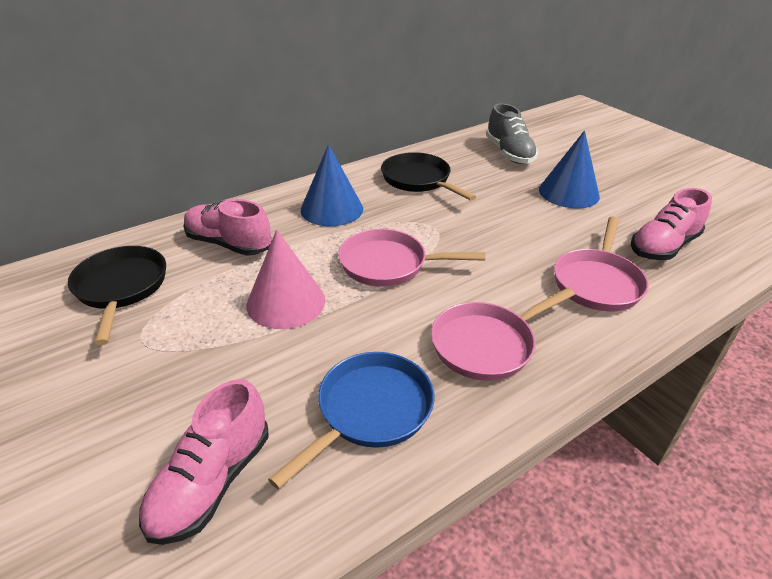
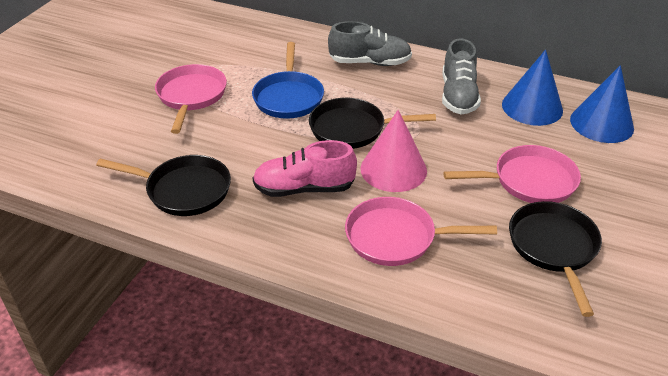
black pan: 2 -> 3
grey shoe: 1 -> 2
pink shoe: 3 -> 1

